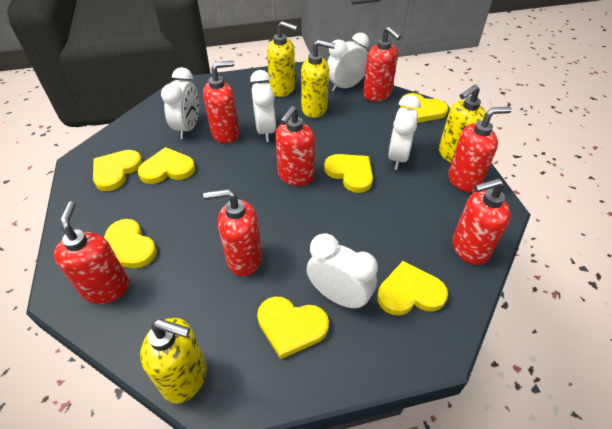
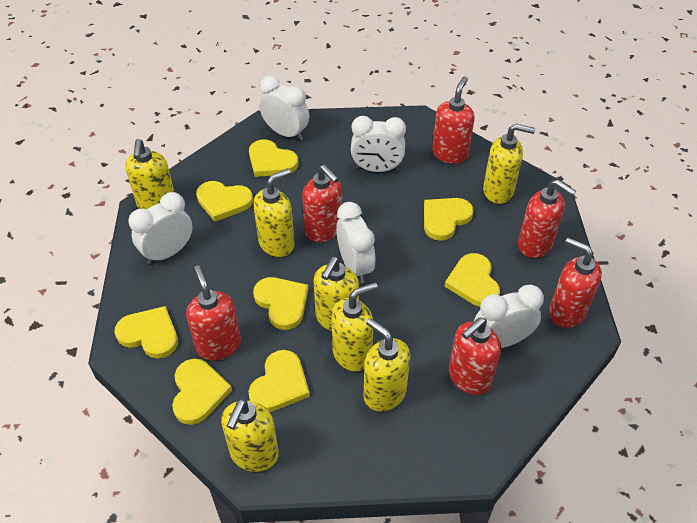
red soap dispenser: 7 -> 6
yellow heart: 7 -> 8
yellow soap dispenser: 4 -> 7

